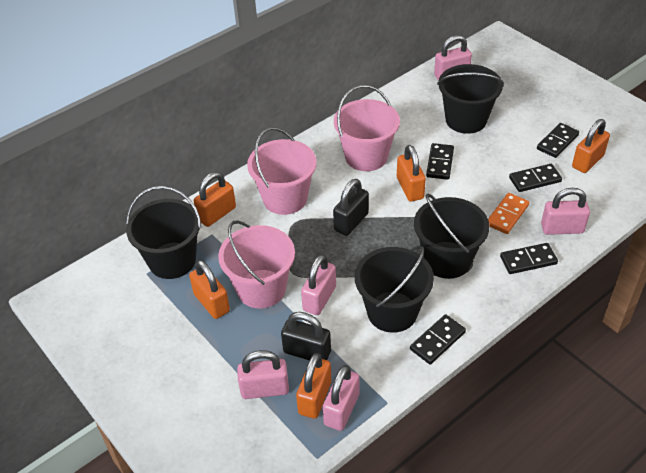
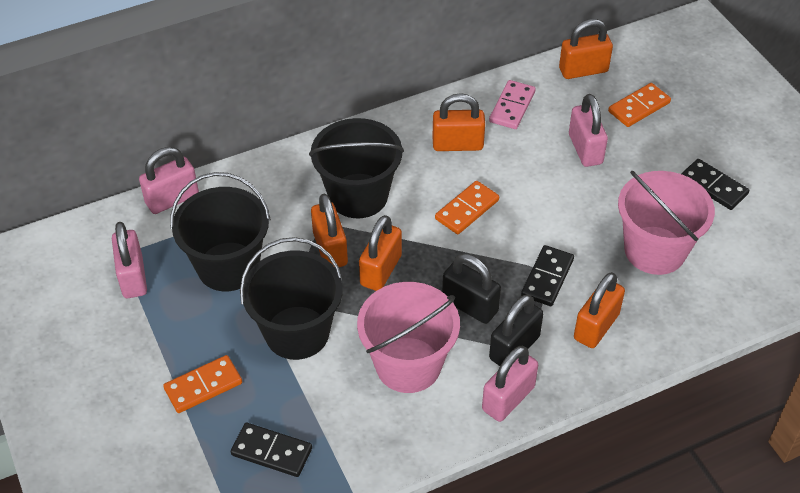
black bucket: 4 -> 3
black domino: 5 -> 3
orange domino: 1 -> 3
pink bucket: 3 -> 2
pink domino: 0 -> 1
pink padlock: 5 -> 4

